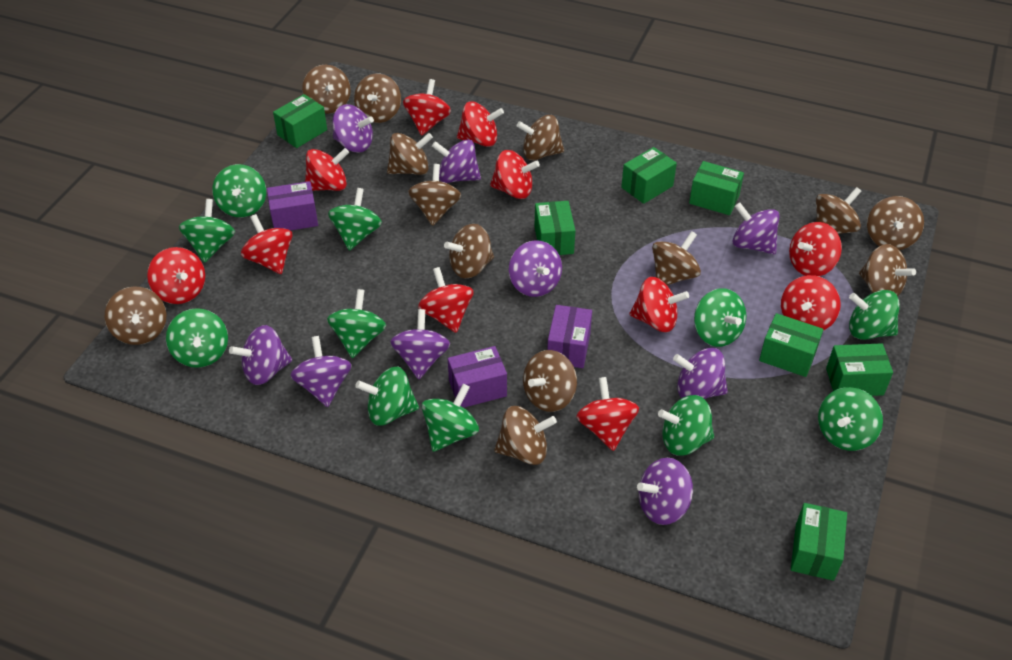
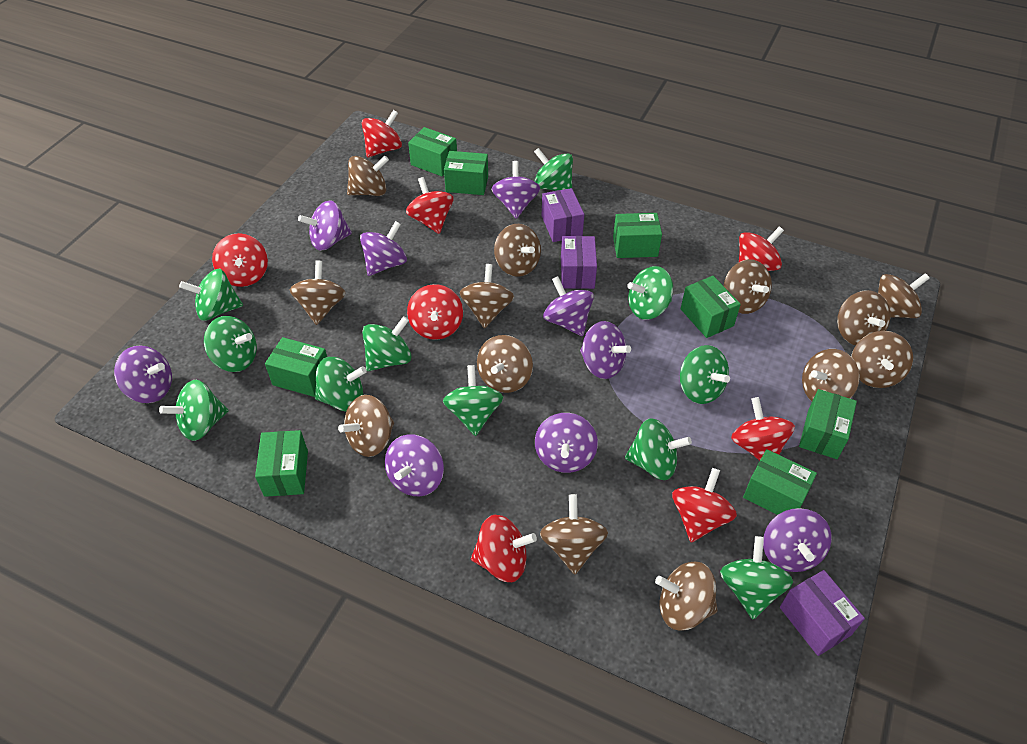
green box: 7 -> 8
red spinning top: 11 -> 8

